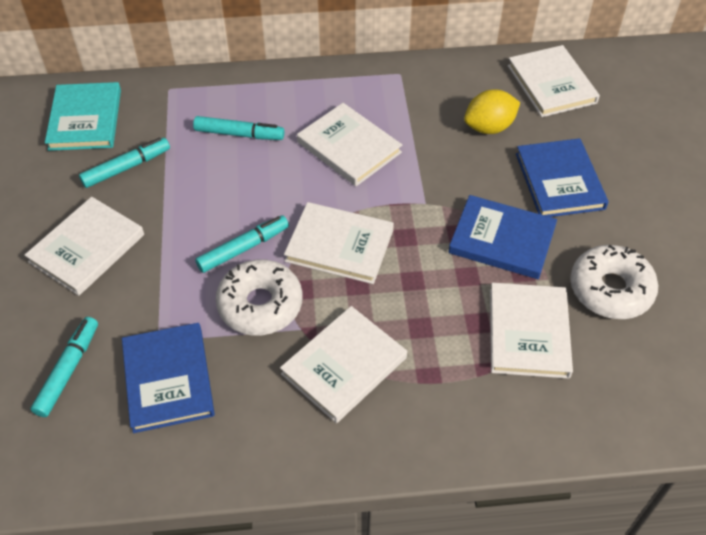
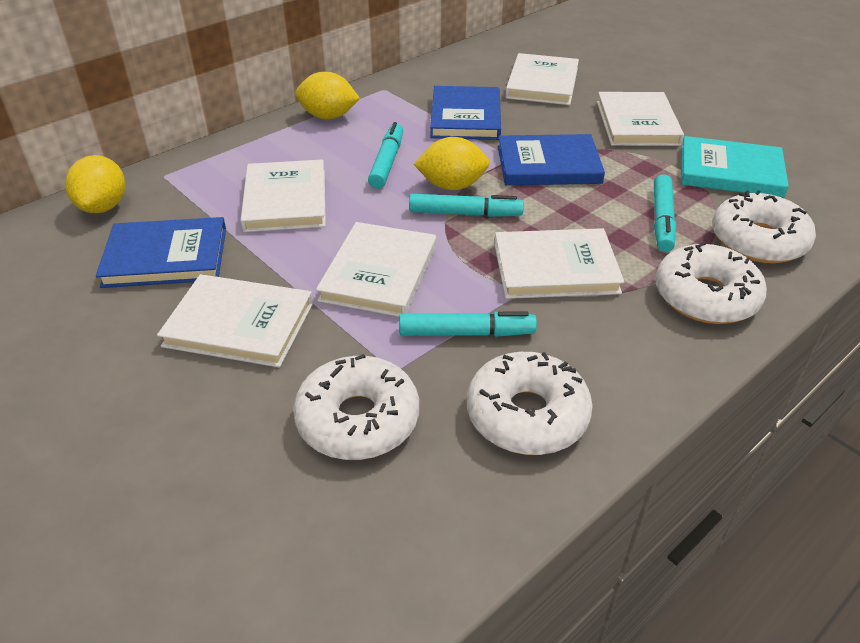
white donut: 2 -> 4
yellow lemon: 1 -> 3

